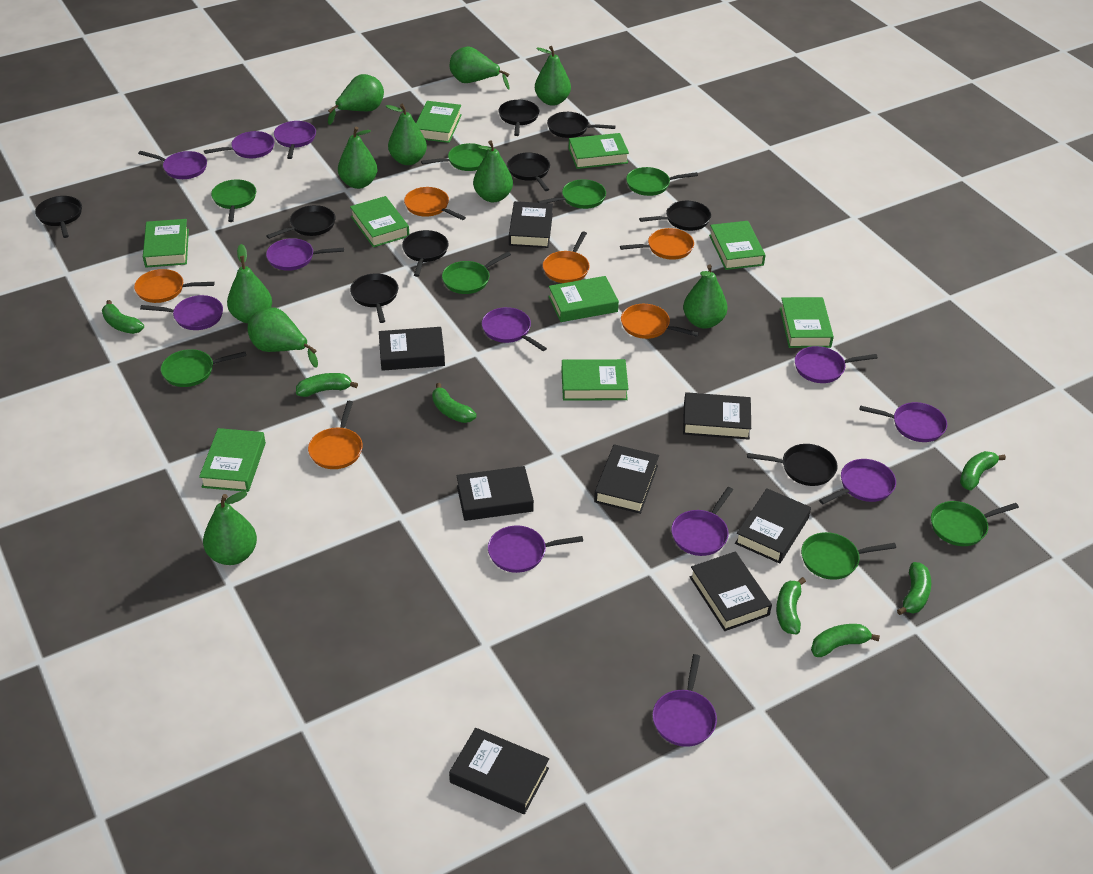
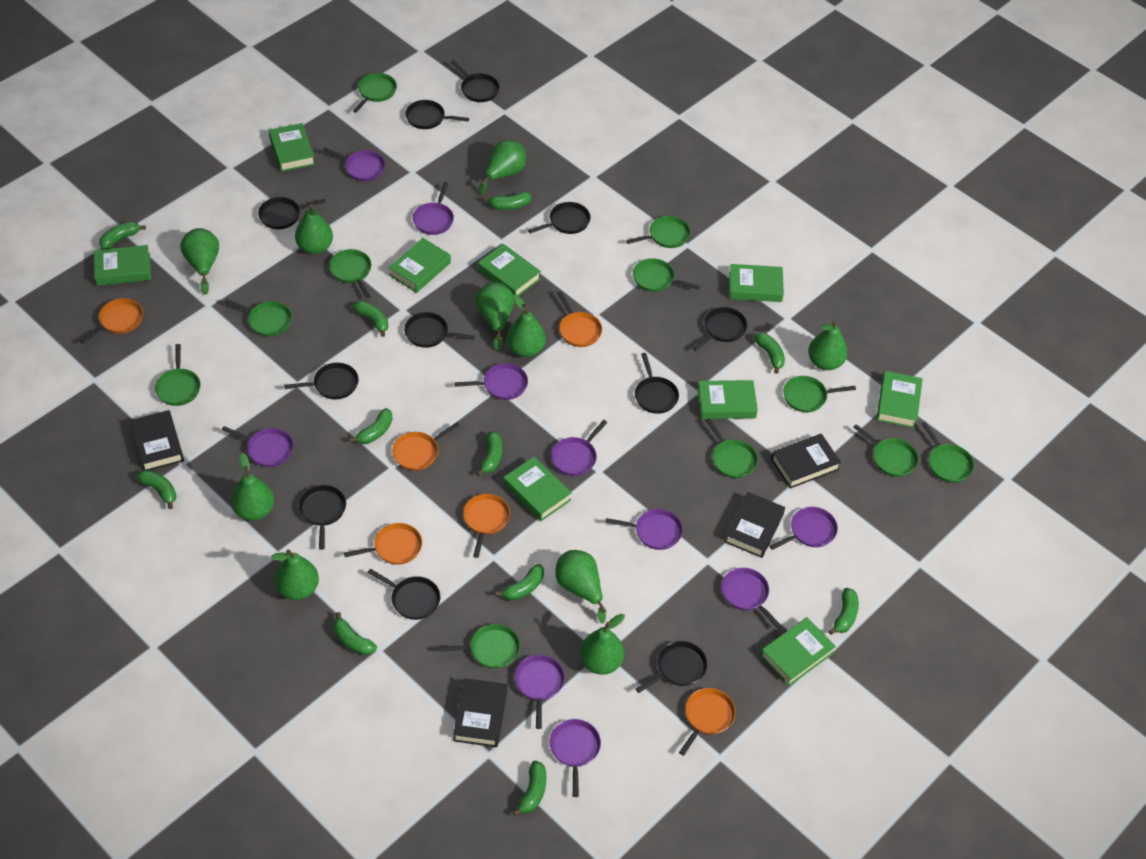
black book: 8 -> 4
black pan: 9 -> 11
green banana: 7 -> 11
green pan: 8 -> 11
purple pan: 12 -> 10

